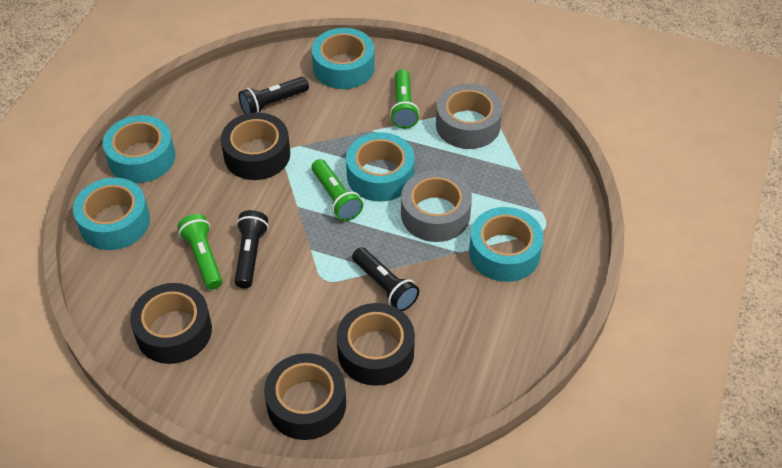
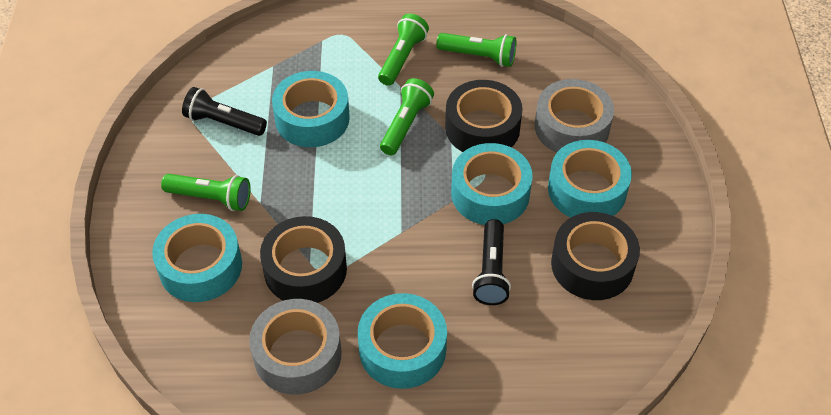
black flashlight: 3 -> 2
black tape: 4 -> 3
green flashlight: 3 -> 4

